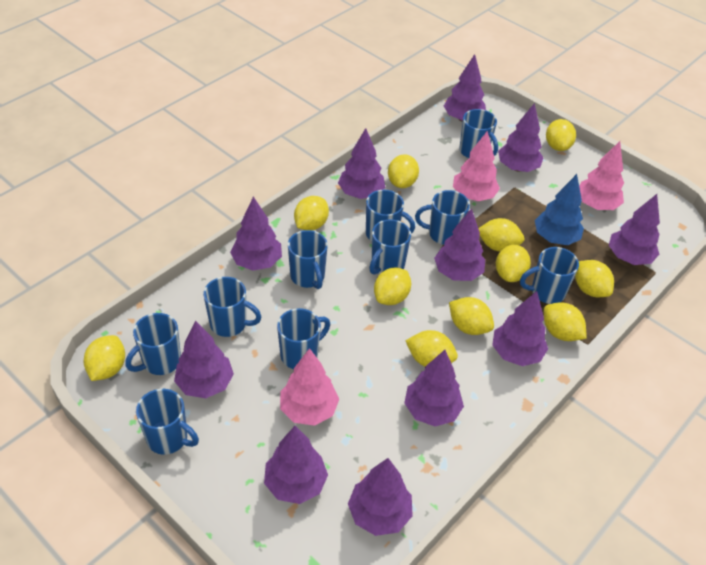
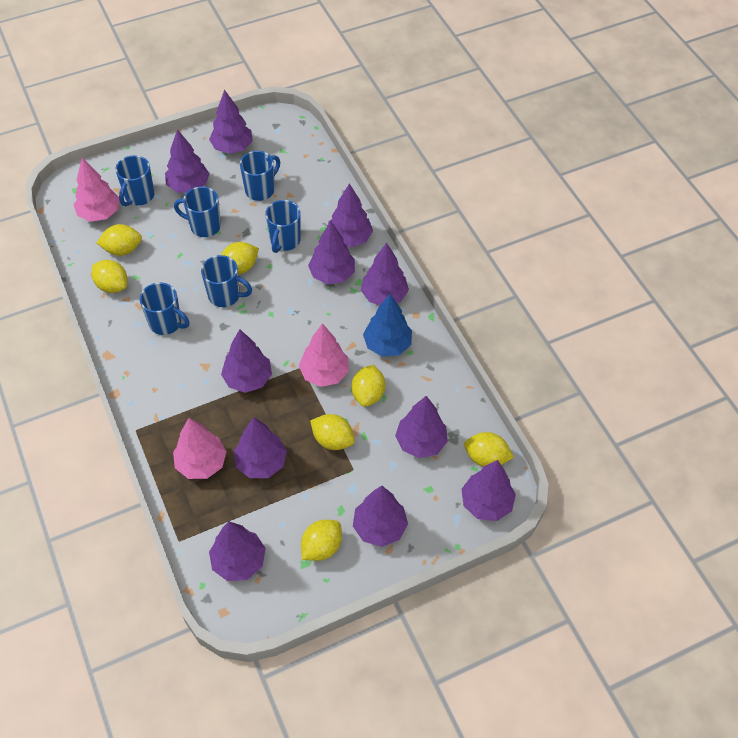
blue mug: 10 -> 6
yellow lemon: 11 -> 7

